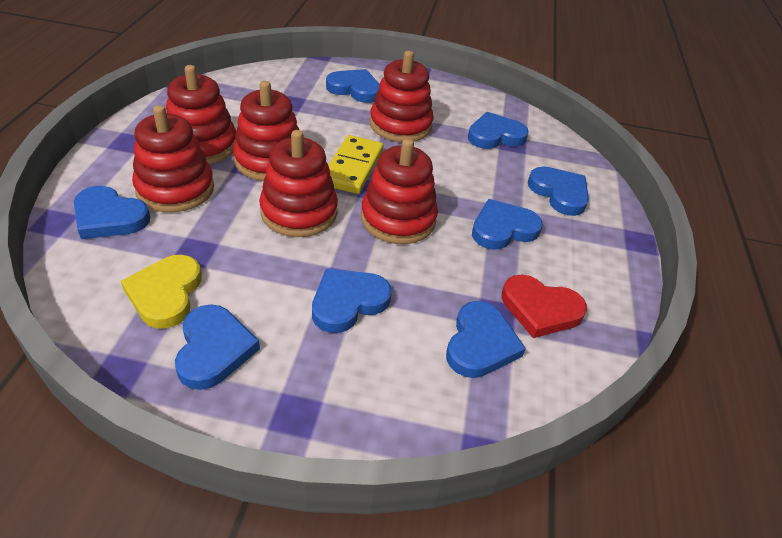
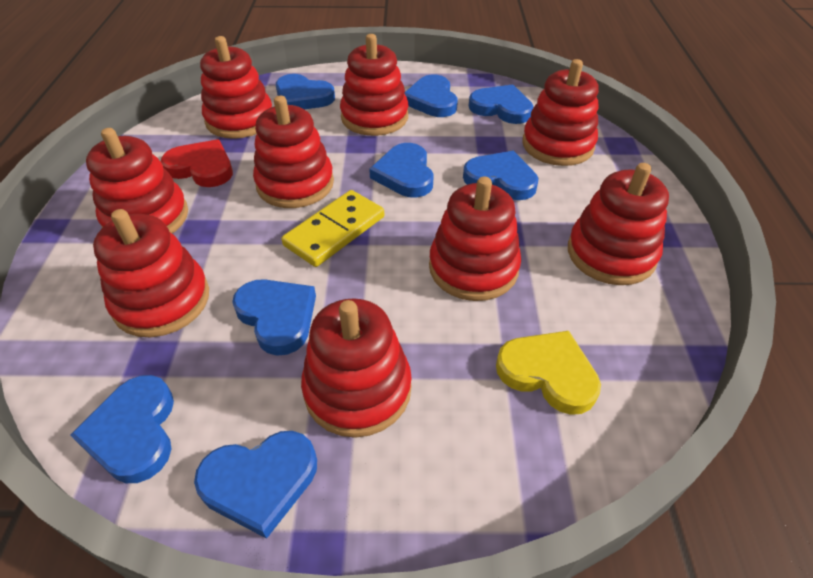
red stacking toy: 6 -> 9

